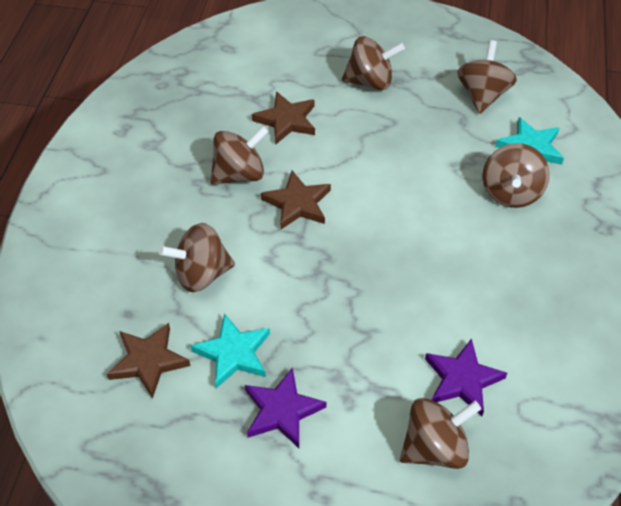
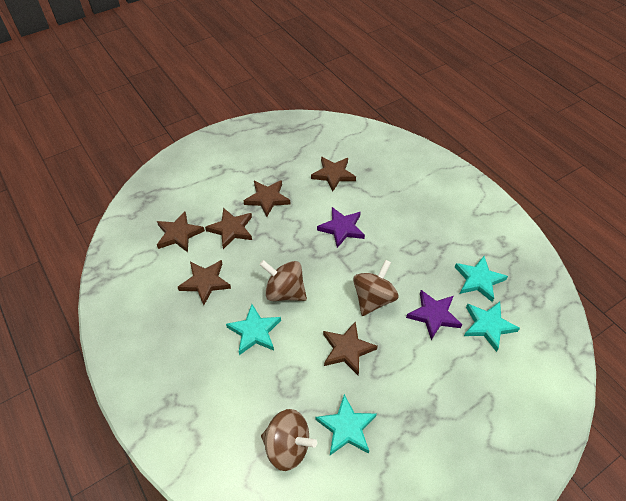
brown spinning top: 6 -> 3
brown star: 3 -> 6
turquoise star: 2 -> 4

